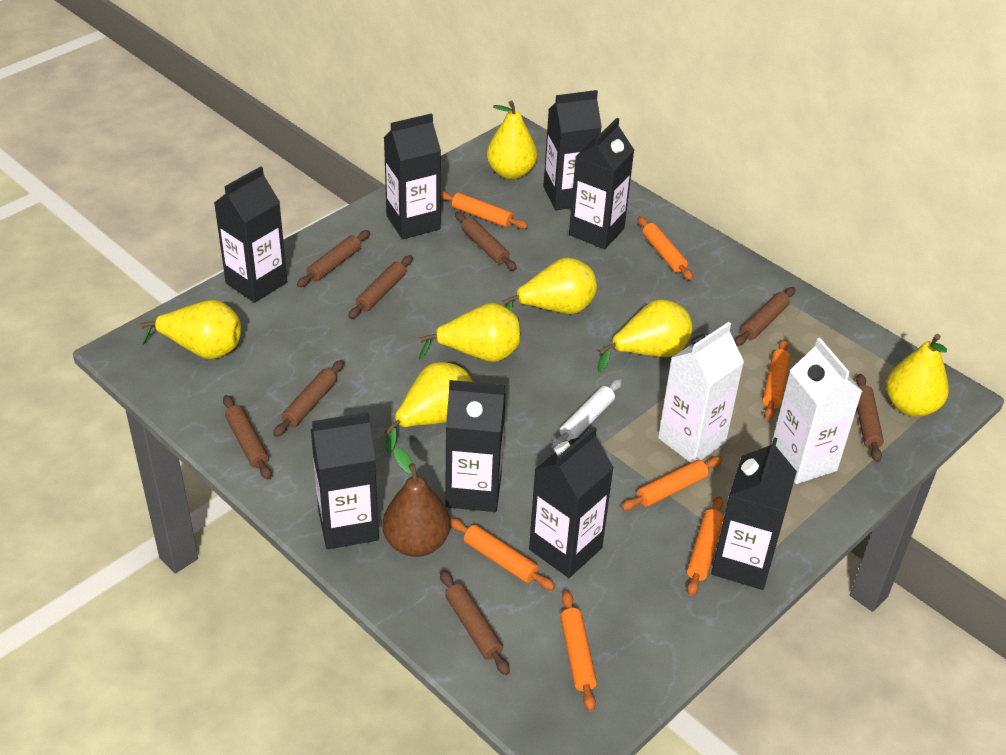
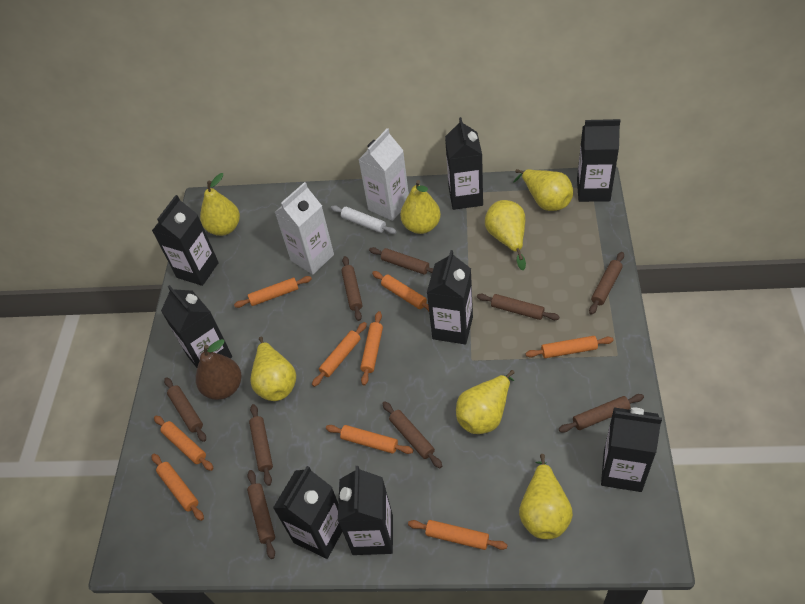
brown rolling pin: 8 -> 9
orange rolling pin: 7 -> 9

